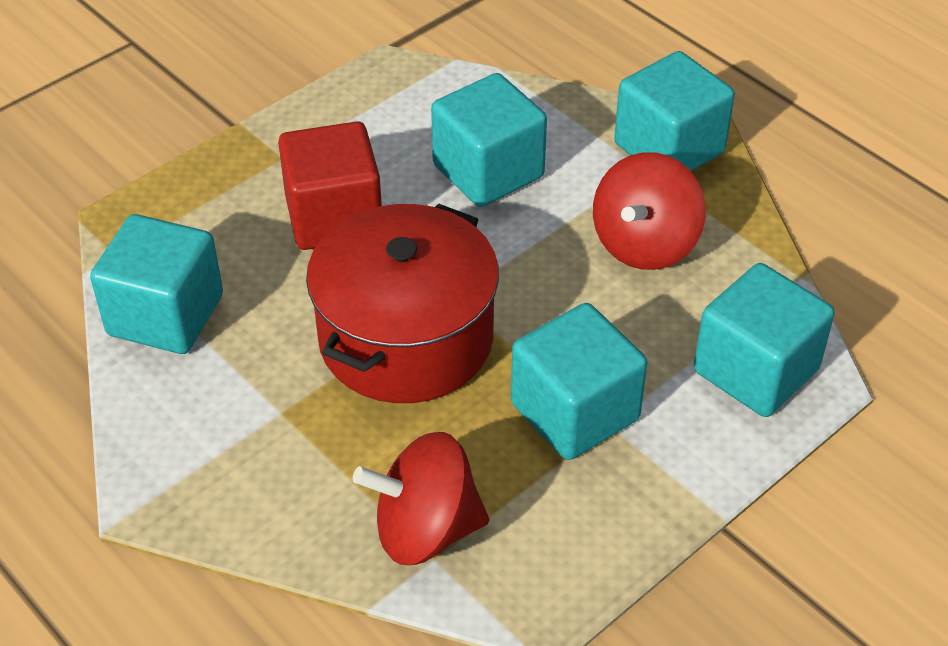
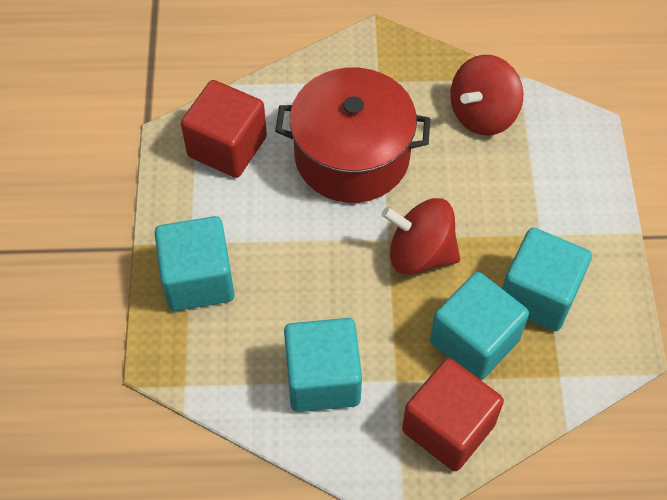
red cube: 1 -> 2
turquoise cube: 5 -> 4

